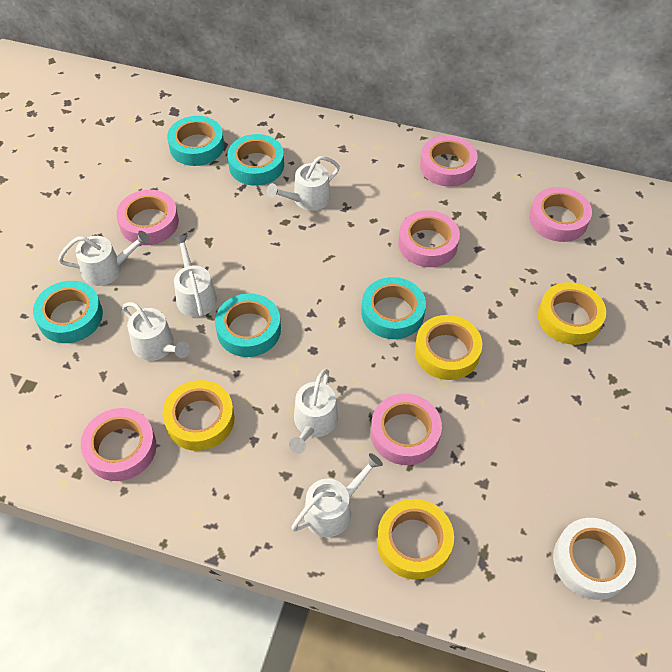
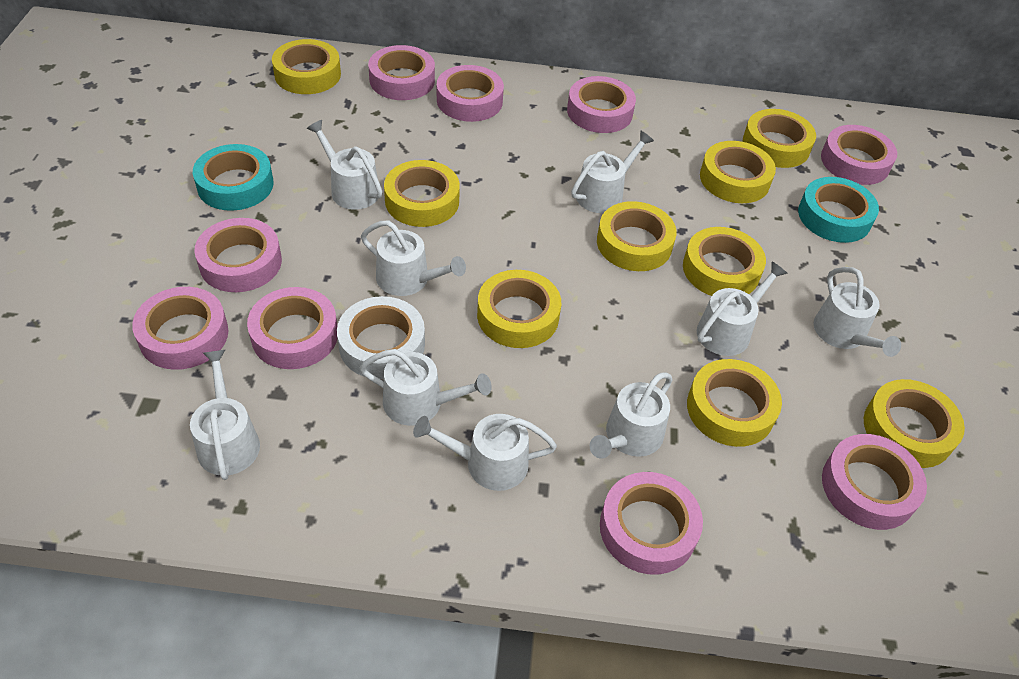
pink tape: 6 -> 9
turquoise tape: 5 -> 2
white watering can: 6 -> 9
yellow tape: 4 -> 9

